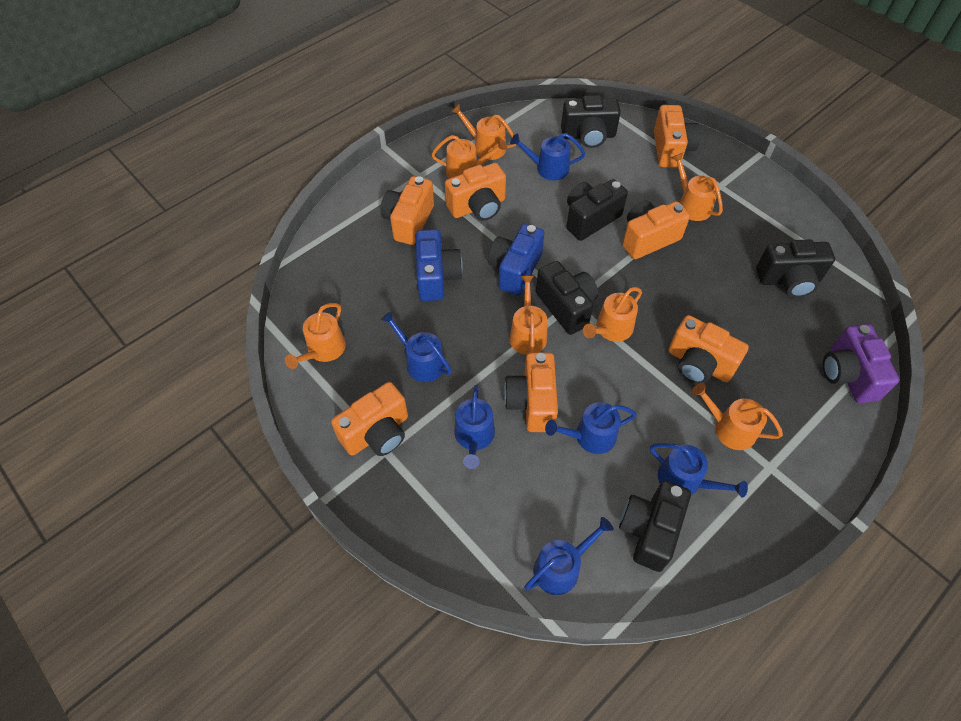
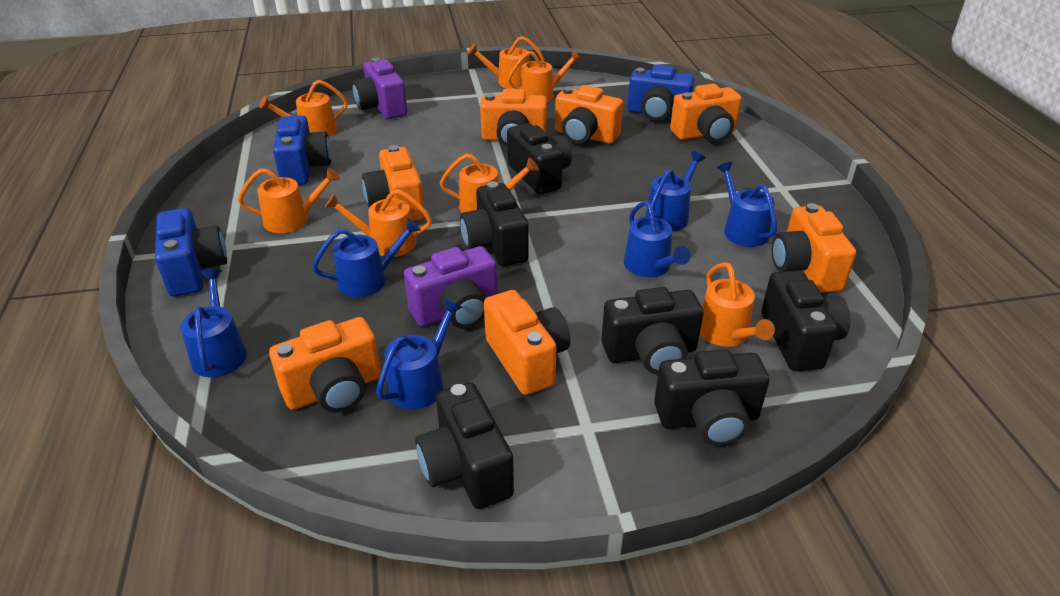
black camera: 5 -> 6
blue camera: 2 -> 3
purple camera: 1 -> 2

